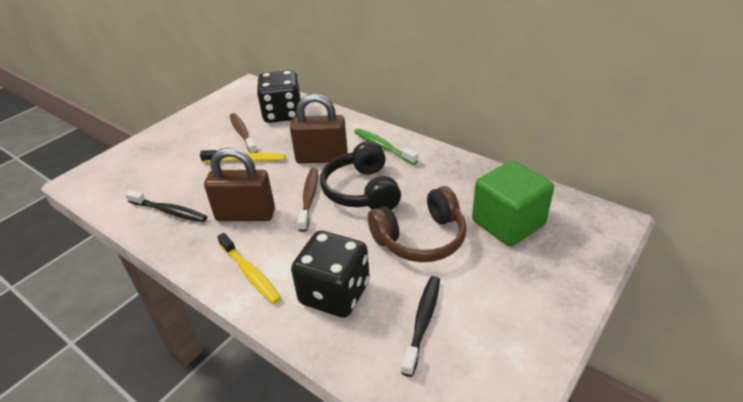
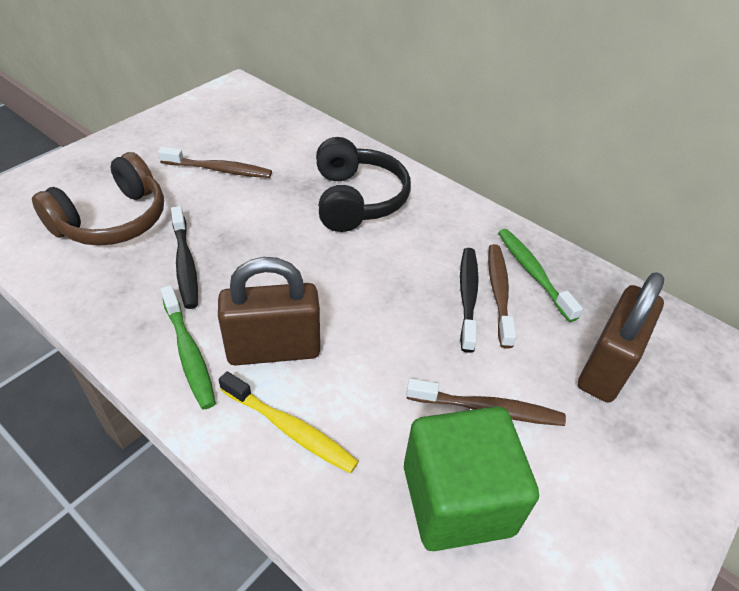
black dice: 2 -> 0
brown toothbrush: 2 -> 3
green toothbrush: 1 -> 2
yellow toothbrush: 2 -> 1

